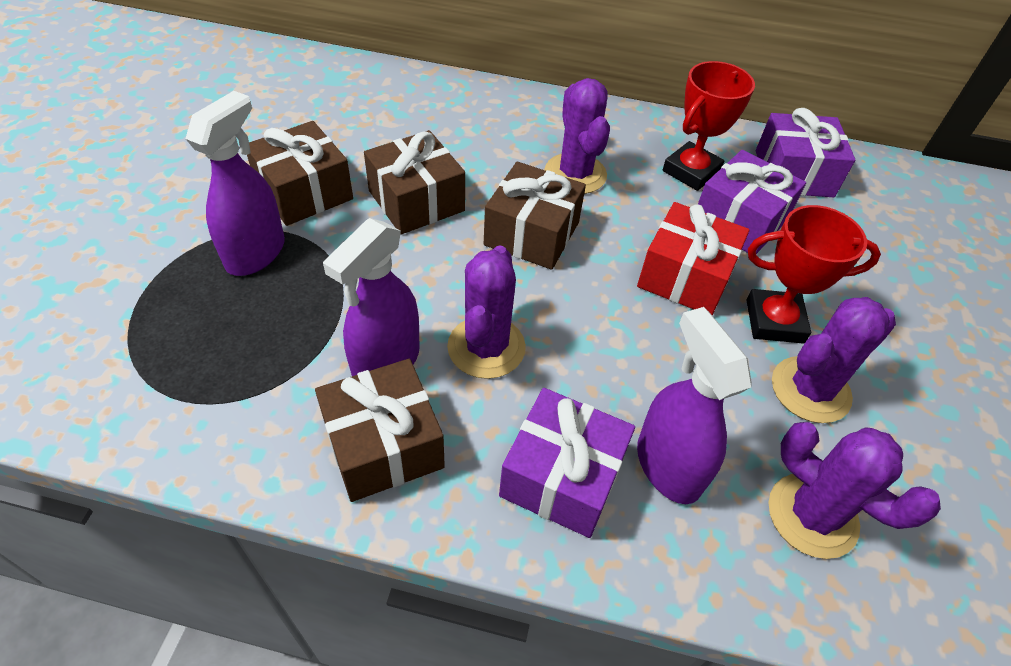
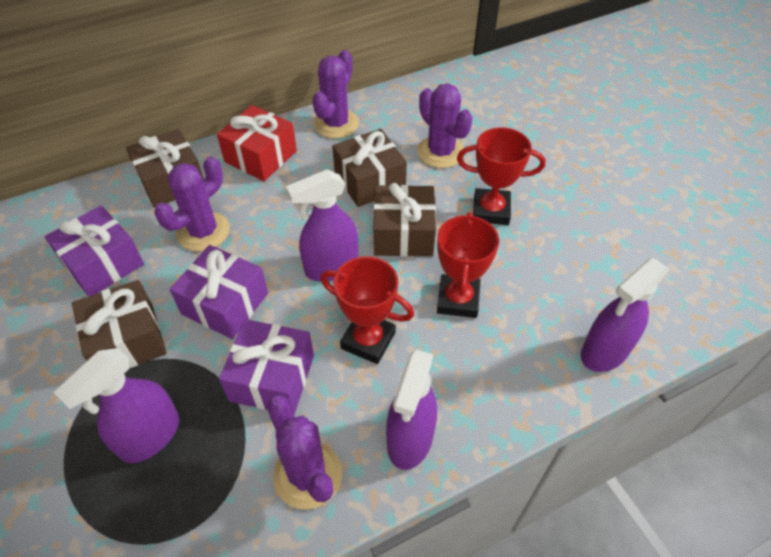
purple spray bottle: 3 -> 4
red trophy: 2 -> 3

